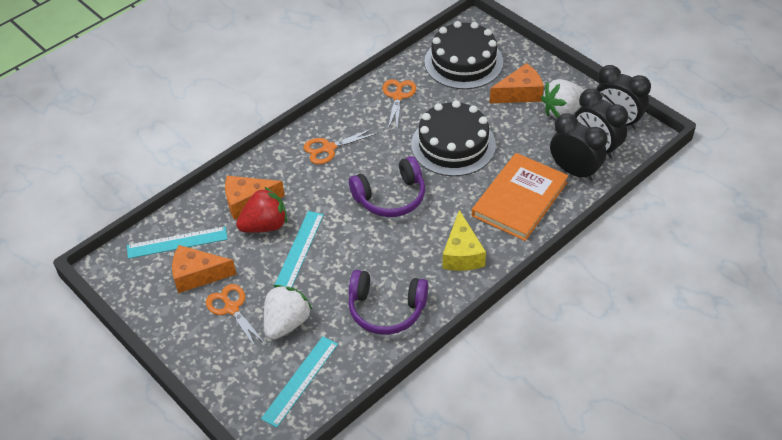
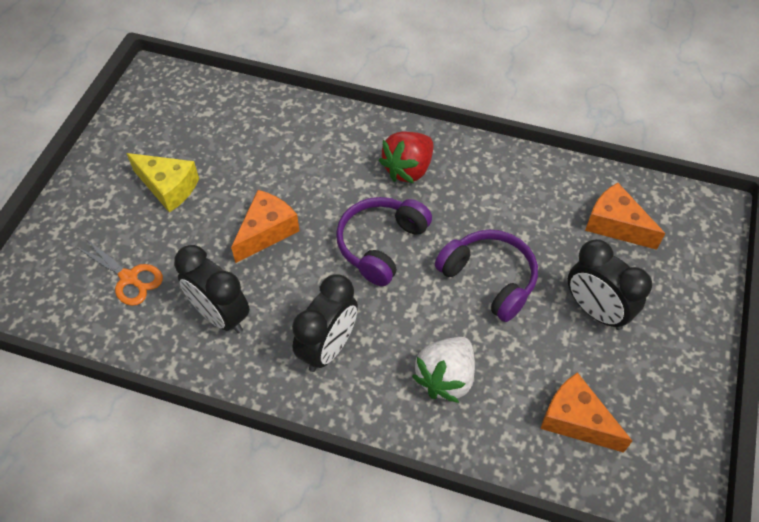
black cake: 2 -> 0
orange book: 1 -> 0
orange scissors: 3 -> 1
turquoise ruler: 3 -> 0
white strawberry: 2 -> 1

